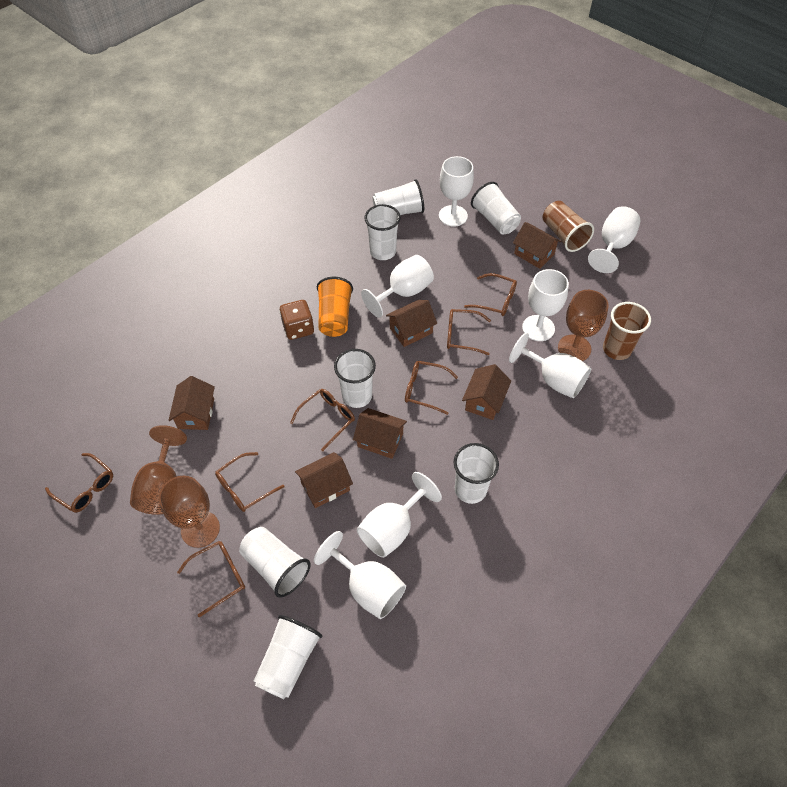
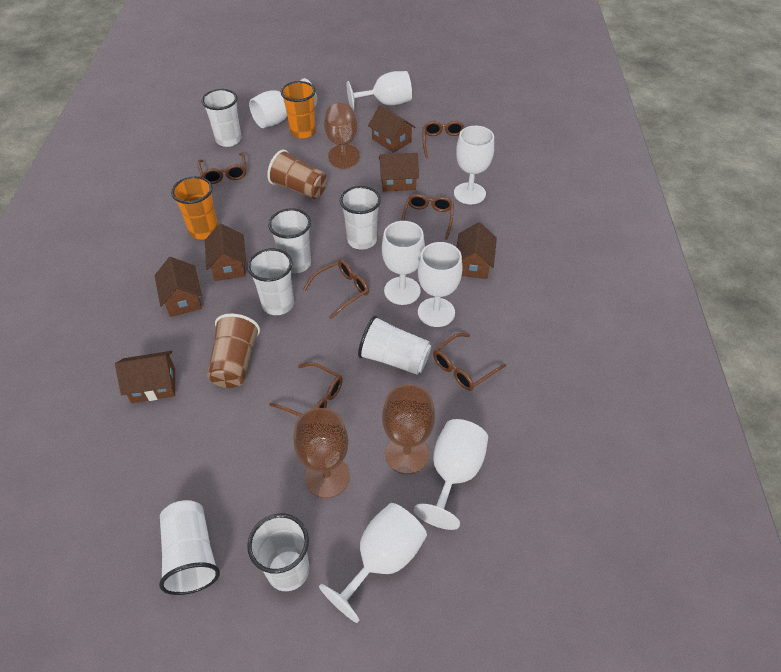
brown dice: 1 -> 0
brown glasses: 7 -> 6
orange cup: 1 -> 2

